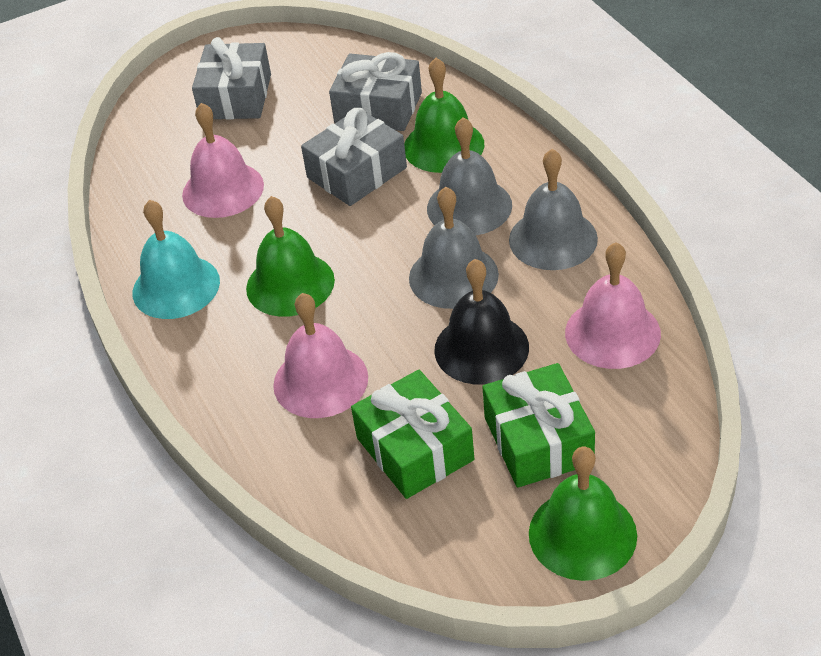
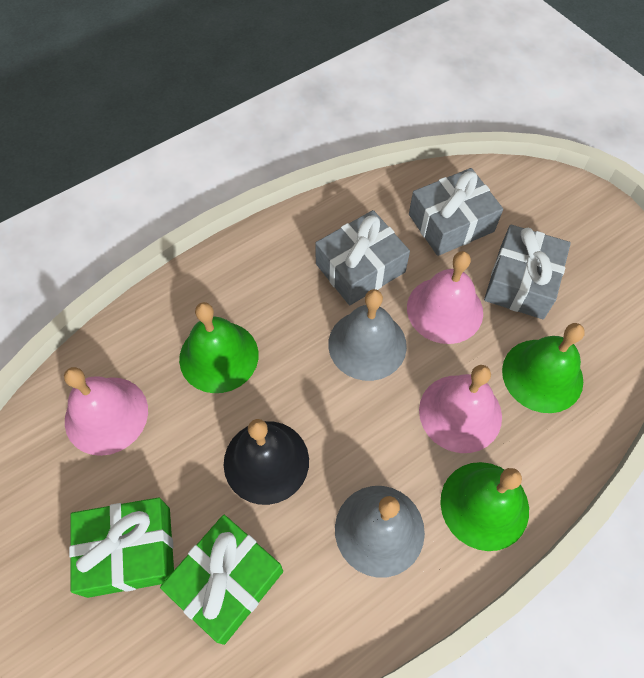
grey bell: 3 -> 2
turquoise bell: 1 -> 0

